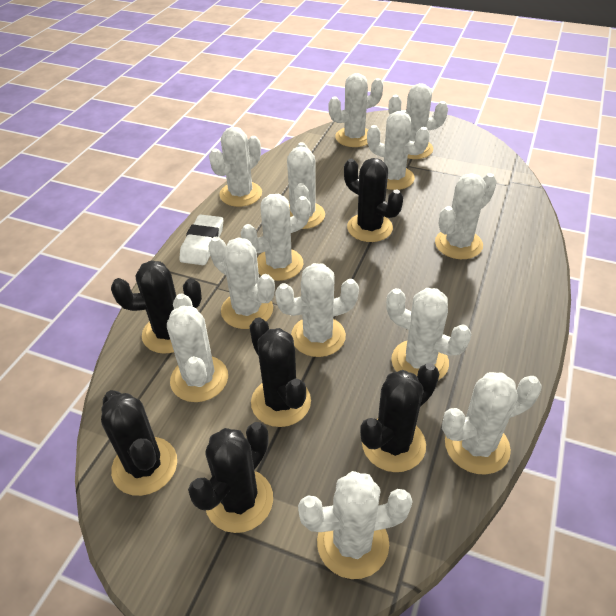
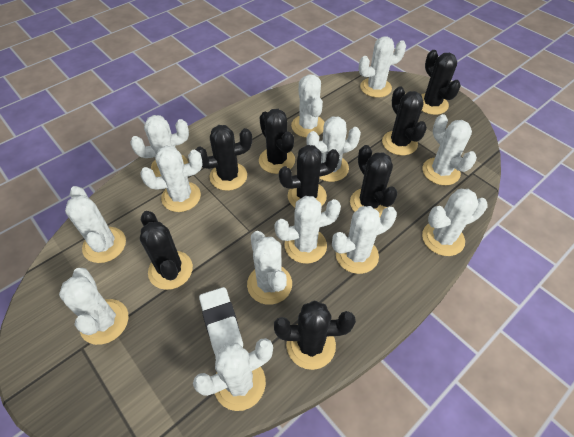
black cactus: 6 -> 8

